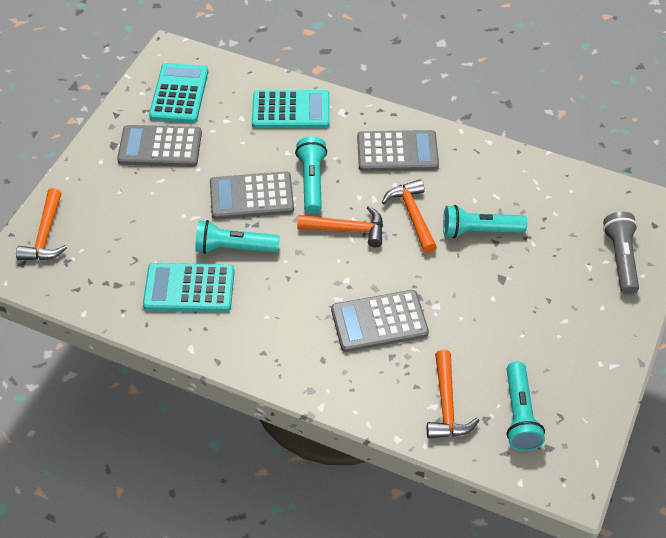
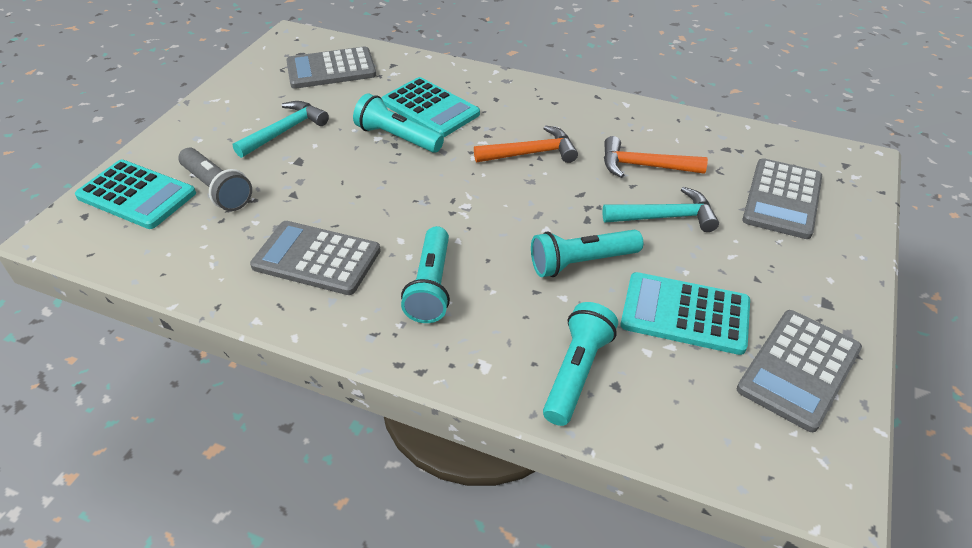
orange hammer: 4 -> 2
turquoise hammer: 0 -> 2

